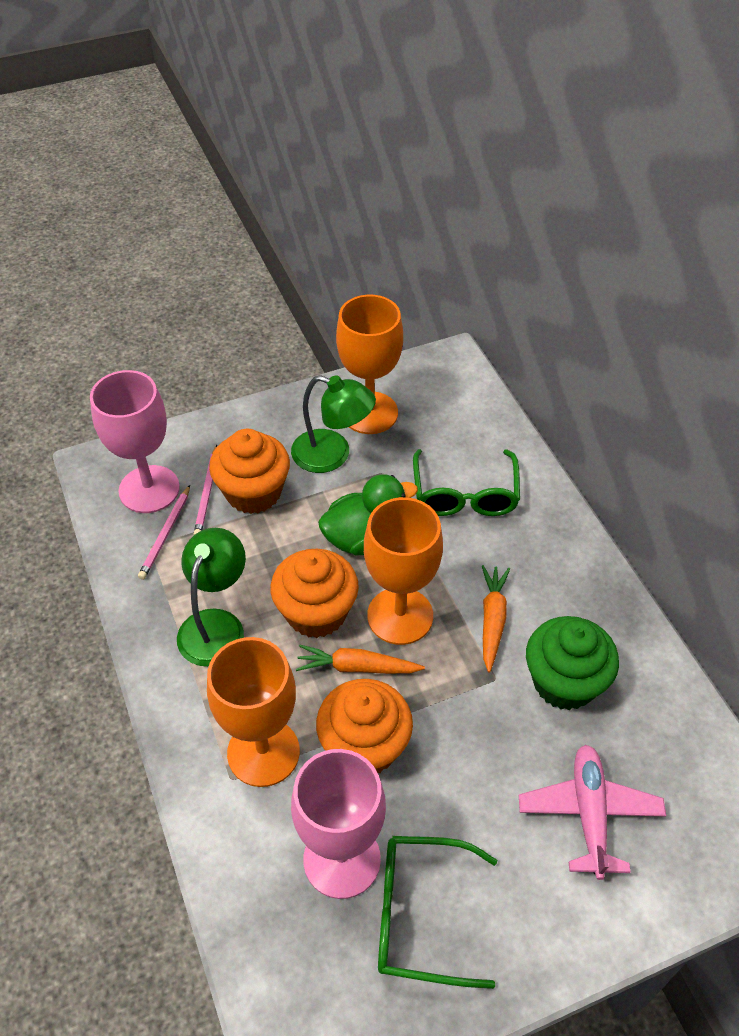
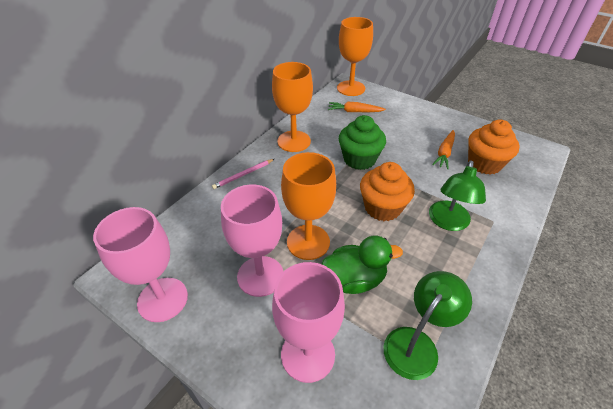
green glasses: 2 -> 0
orange cupcake: 3 -> 2
pink goblet: 2 -> 3
pink pencil: 2 -> 1
pink plane: 1 -> 0

